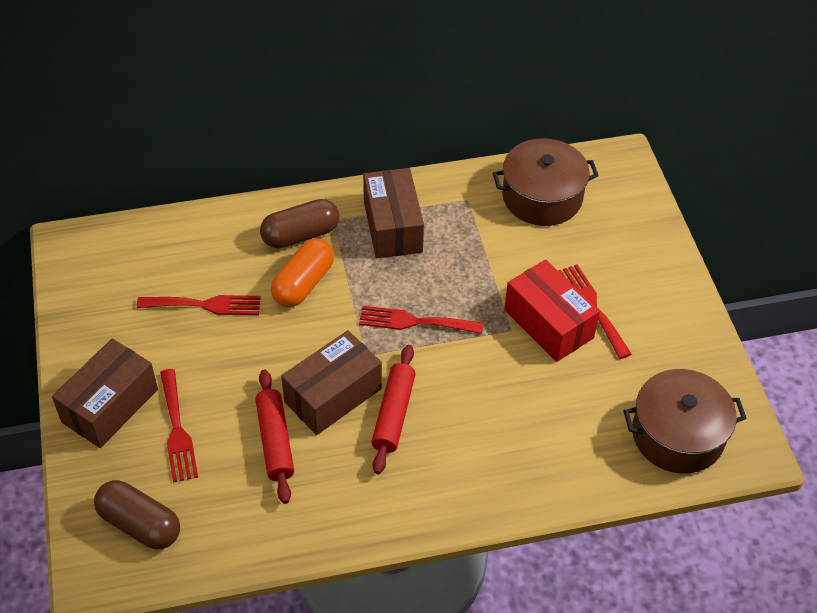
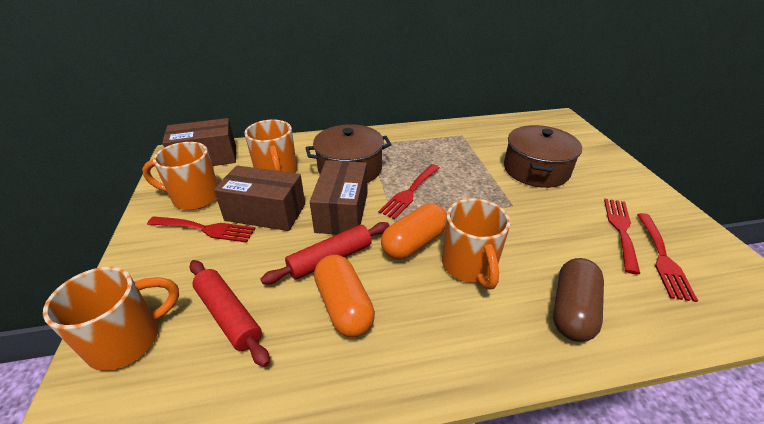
brown capsule: 2 -> 1
orange capsule: 1 -> 2
orange mug: 0 -> 4
red box: 1 -> 0

